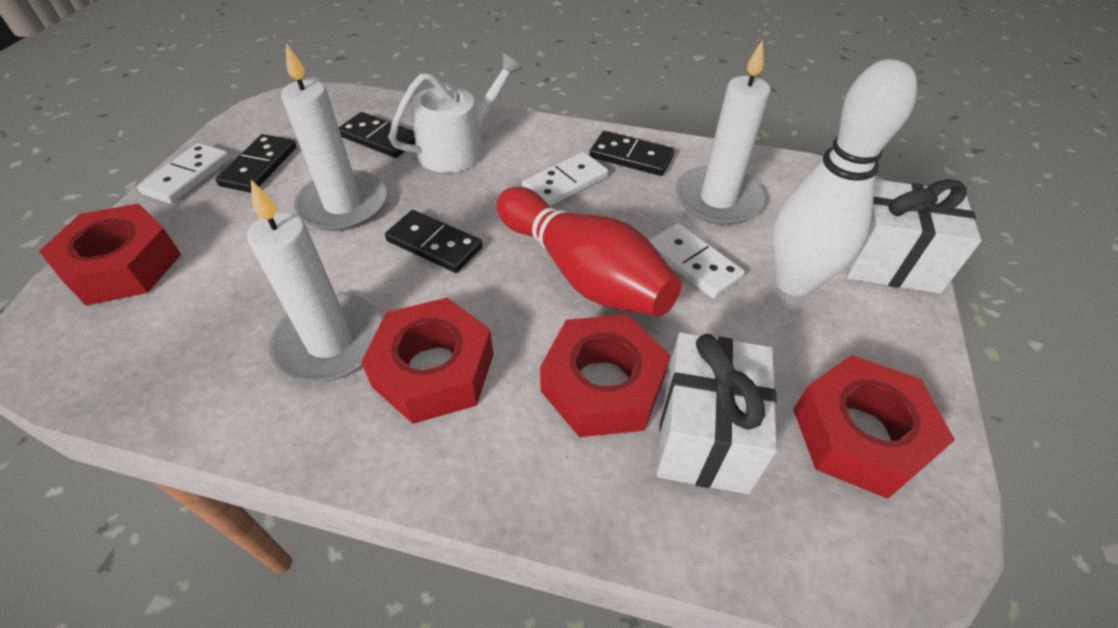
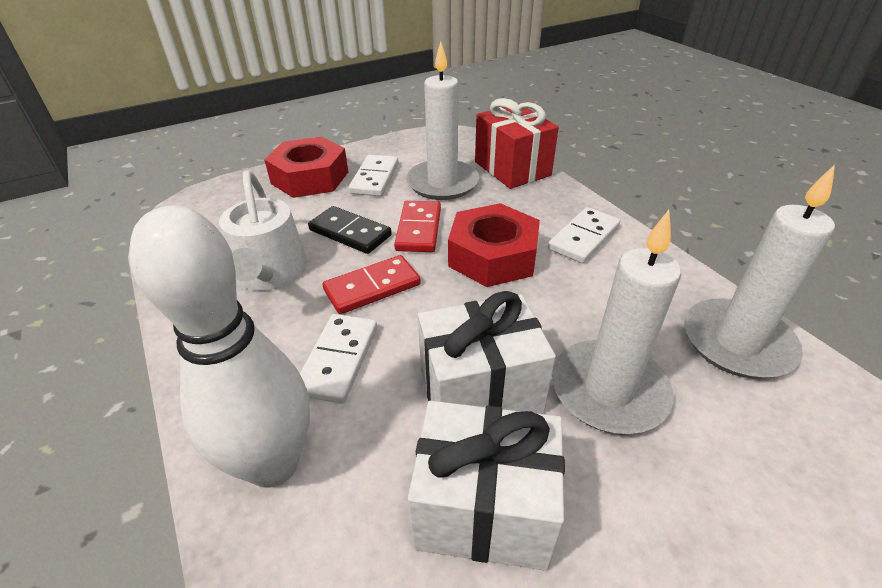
black domino: 4 -> 1
red bowling pin: 1 -> 0
red domino: 0 -> 2
red gift: 0 -> 1
red nut: 4 -> 2

